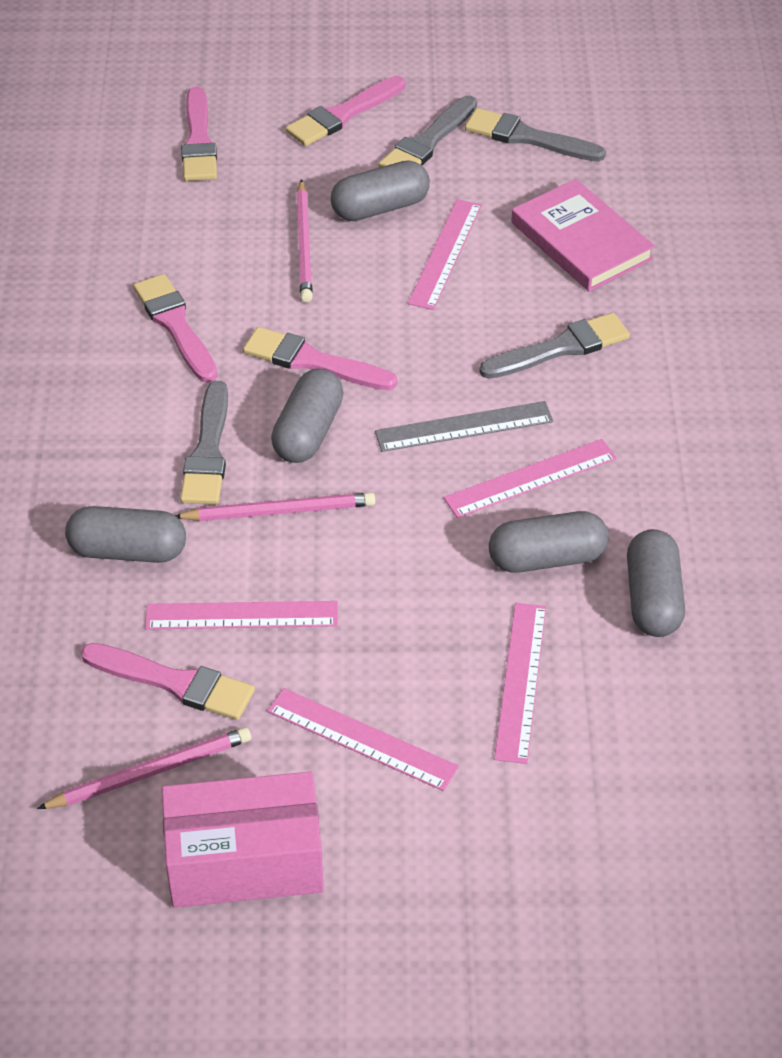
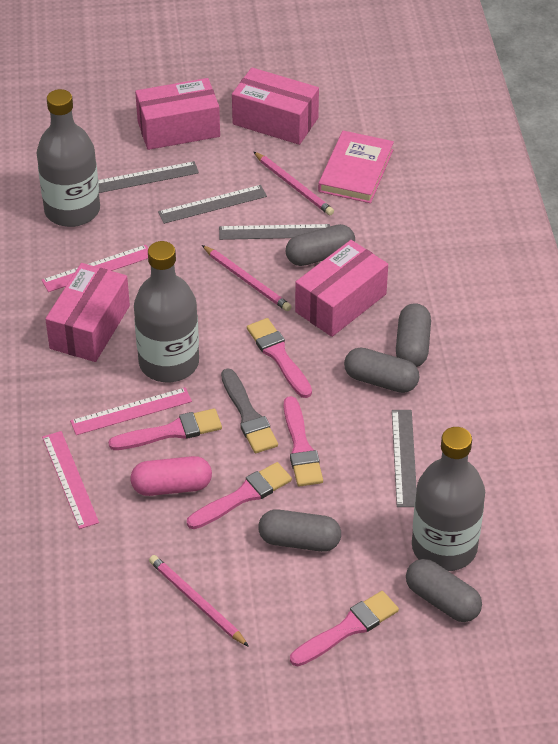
grey bottle: 0 -> 3
grey brush: 4 -> 1
grey ruler: 1 -> 4
pink box: 1 -> 4
pink capsule: 0 -> 1
pink ruler: 5 -> 3

